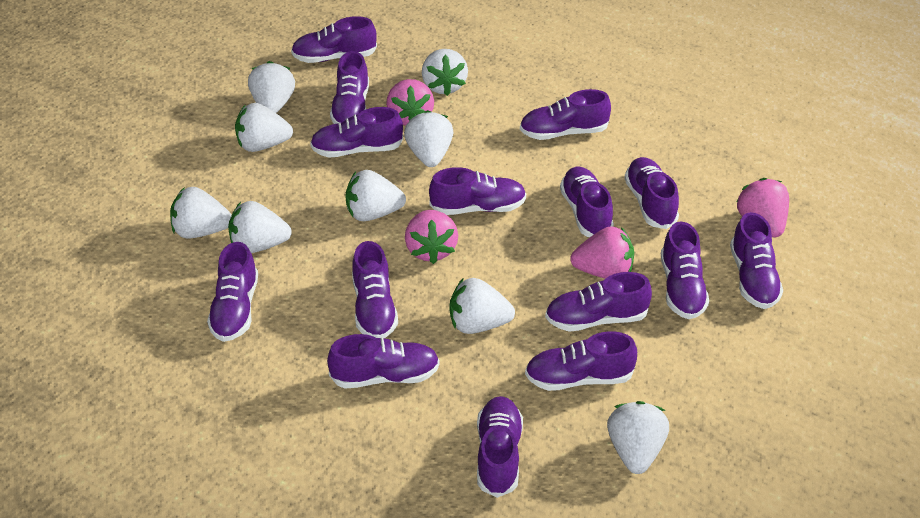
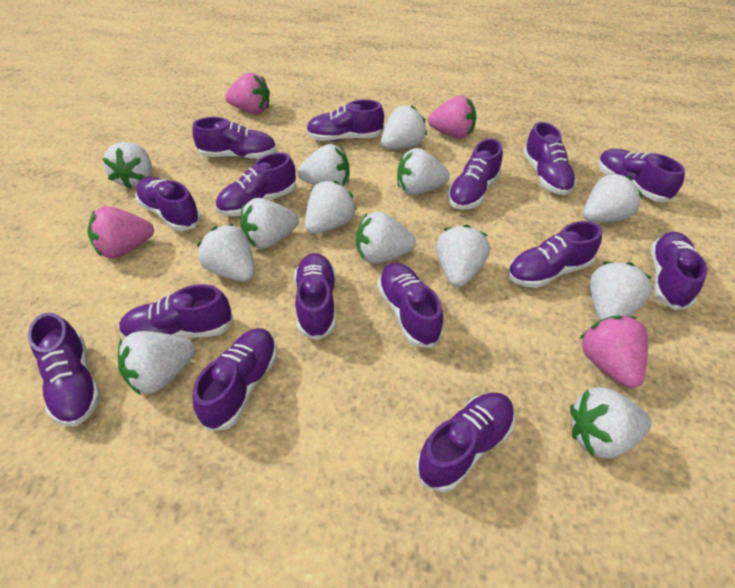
white strawberry: 9 -> 13

